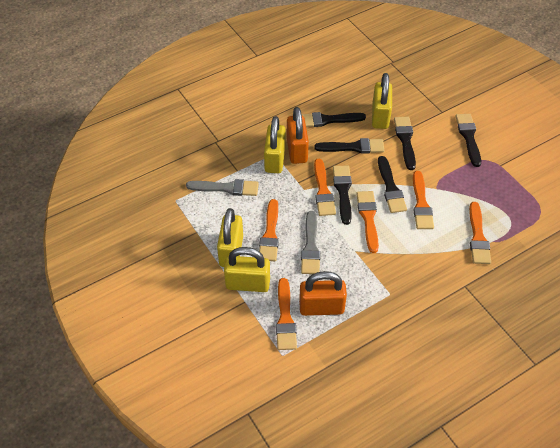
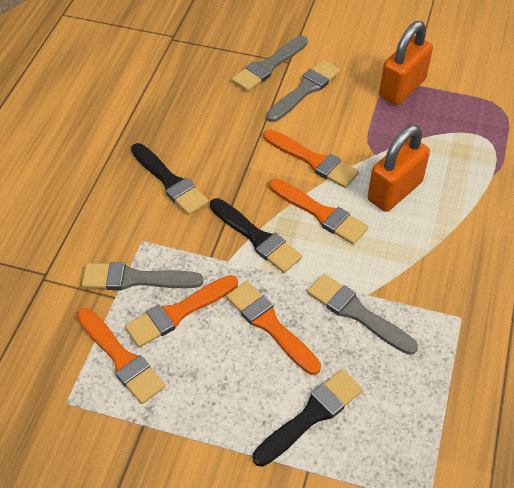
black brush: 6 -> 3
grey brush: 2 -> 4
orange brush: 6 -> 5
yellow padlock: 4 -> 0

